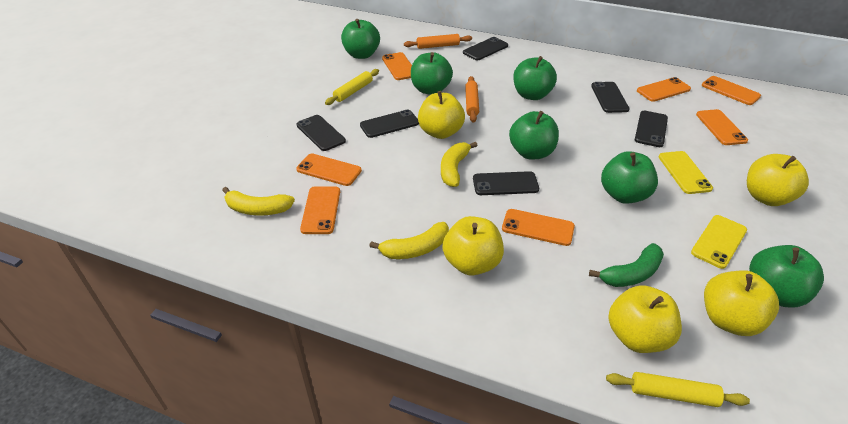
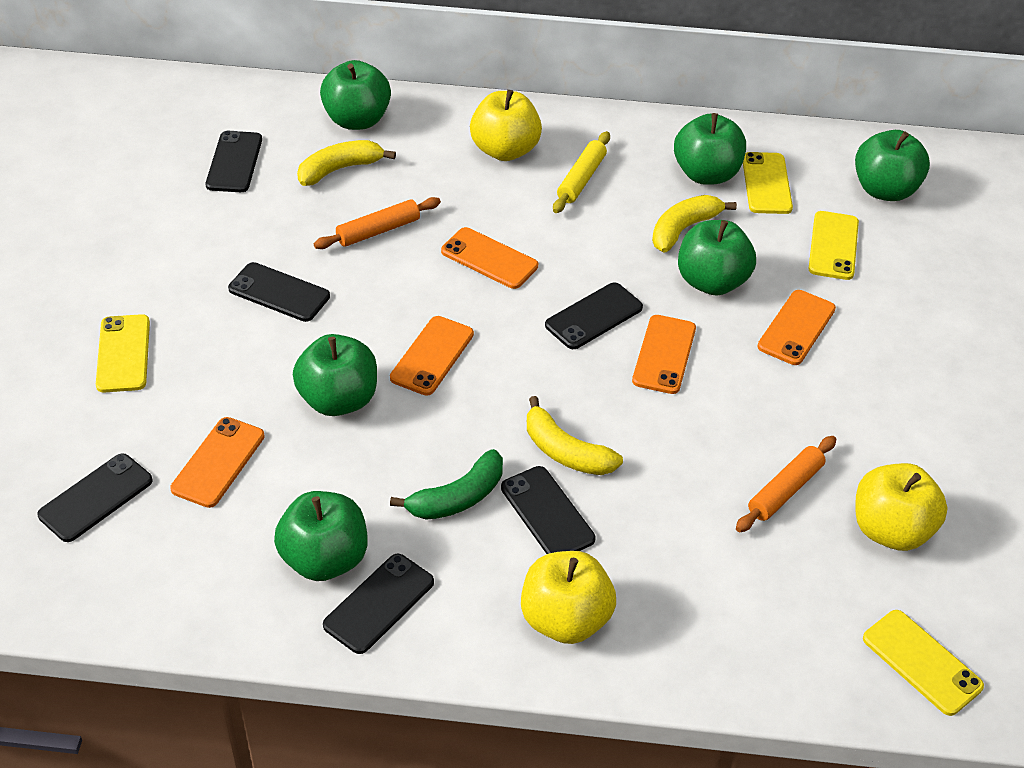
orange phone: 7 -> 5
yellow apple: 5 -> 3
yellow phone: 2 -> 4
yellow rolling pin: 2 -> 1

